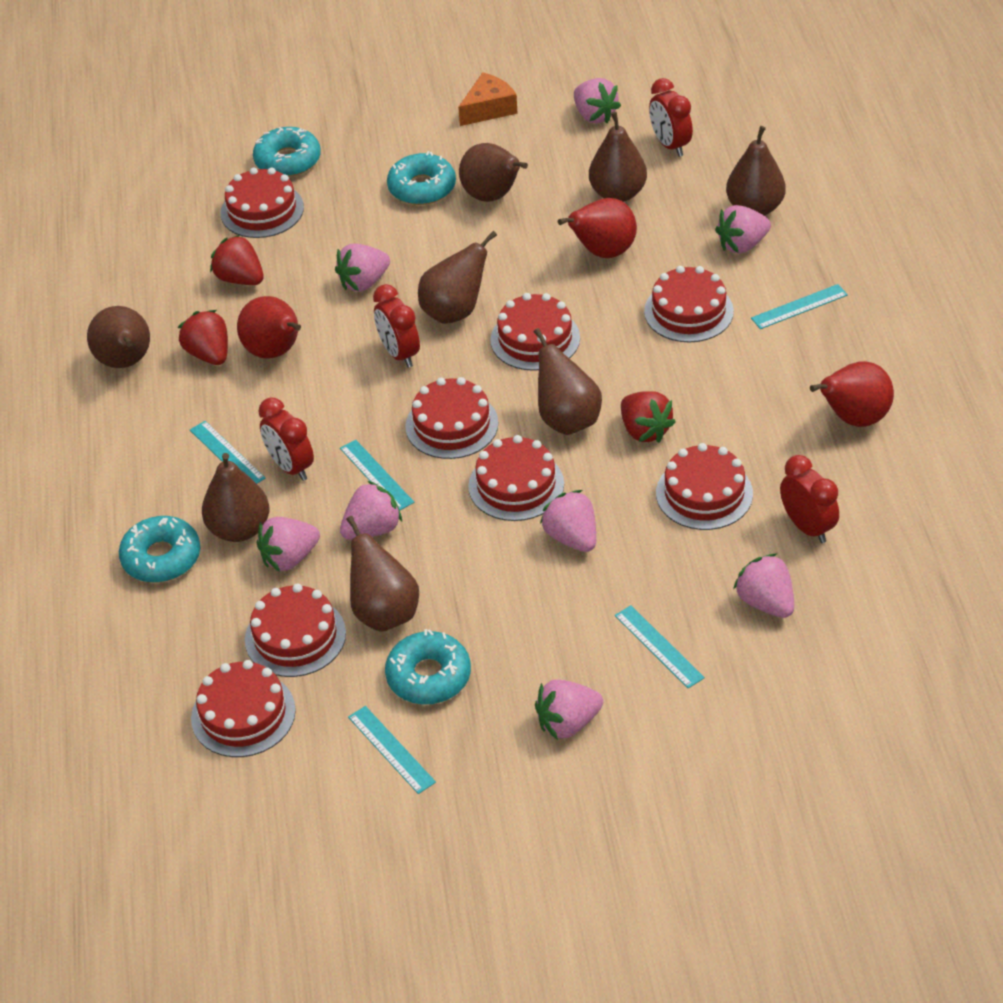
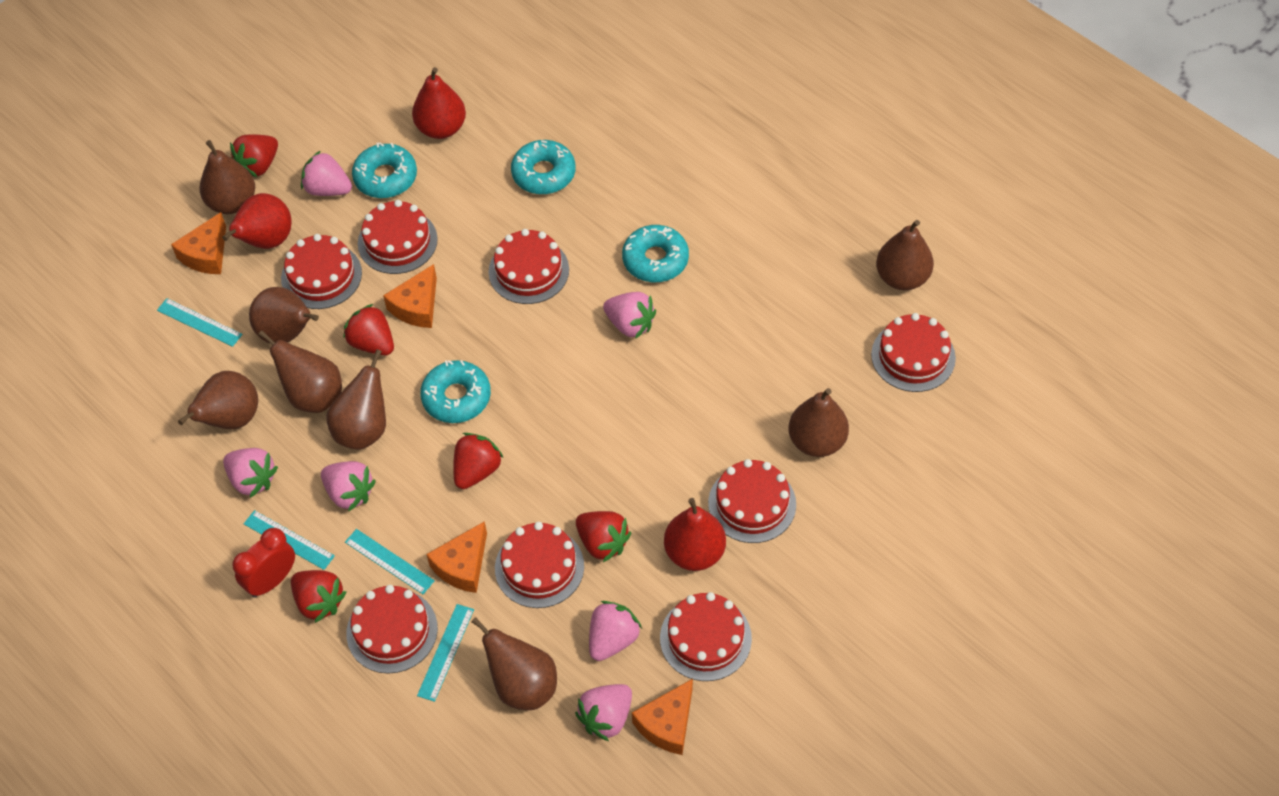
orange cheese: 1 -> 4
pink strawberry: 8 -> 6
red clock: 4 -> 1
red strawberry: 3 -> 5
turquoise ruler: 5 -> 4

